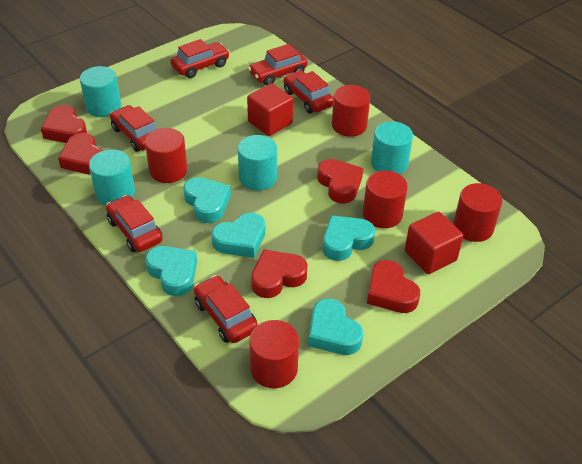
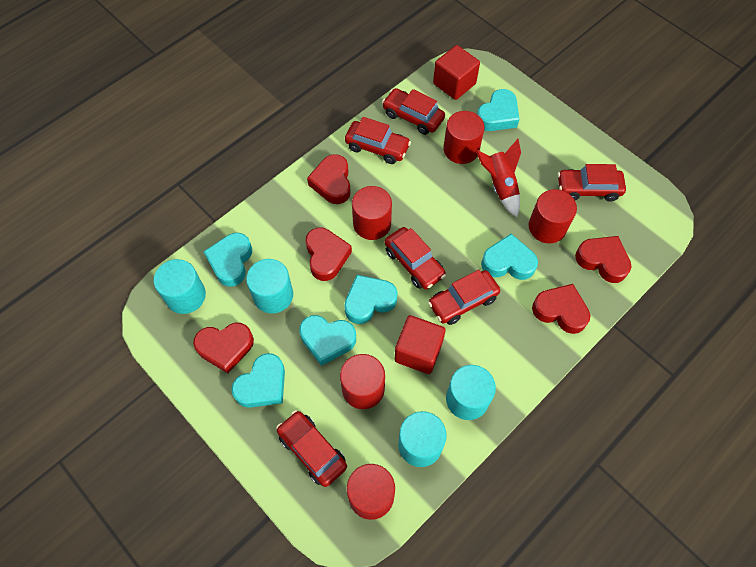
red rocket: 0 -> 1
turquoise heart: 5 -> 6

